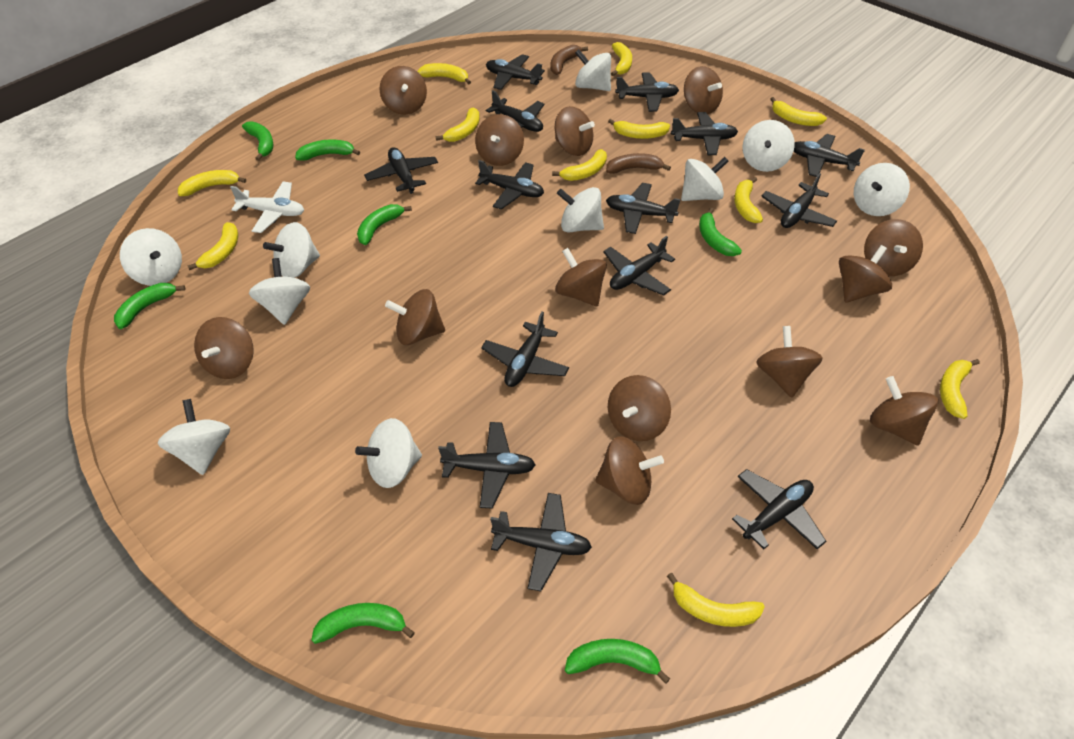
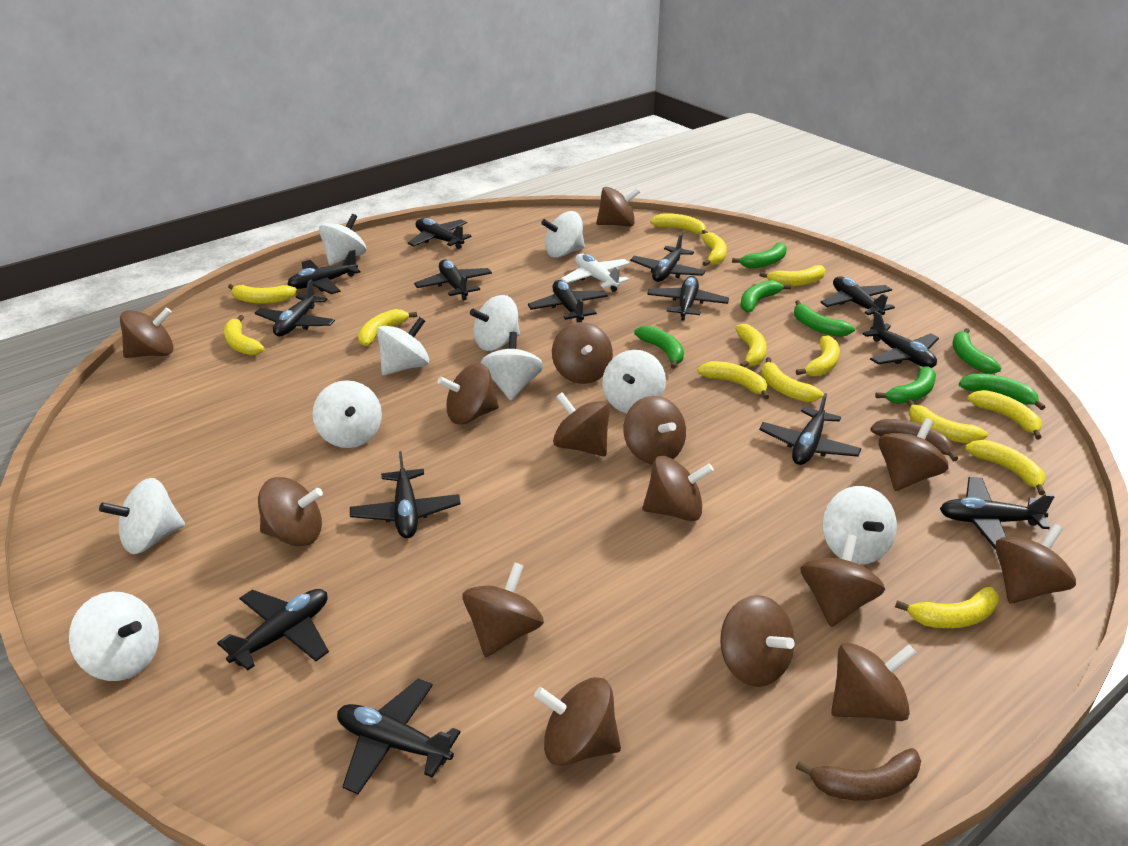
brown spinning top: 13 -> 15
yellow banana: 11 -> 14

